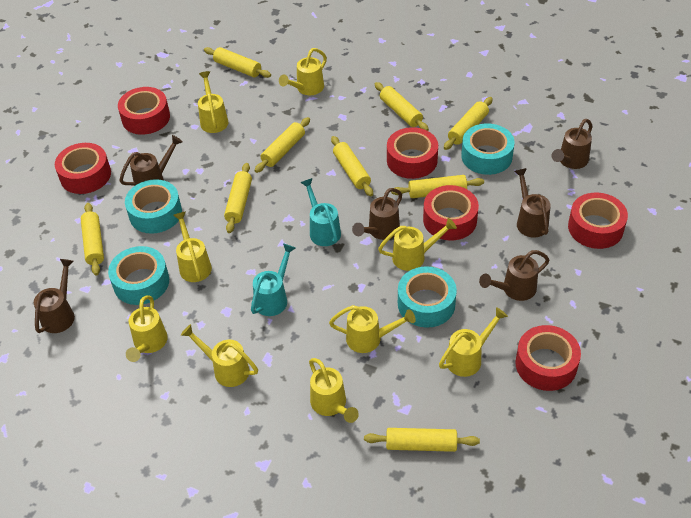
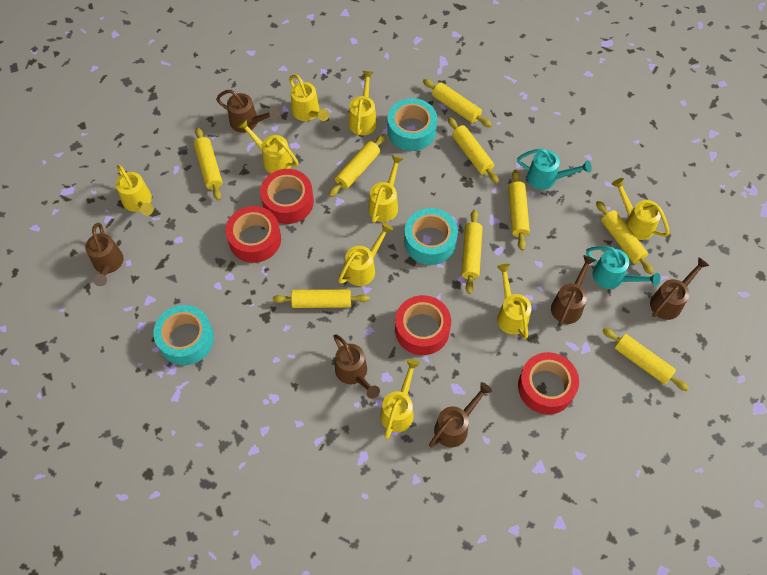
red tape: 6 -> 4
turquoise tape: 4 -> 3

